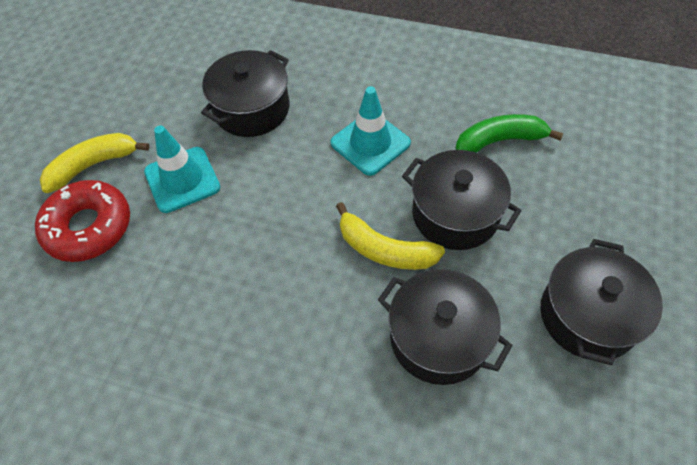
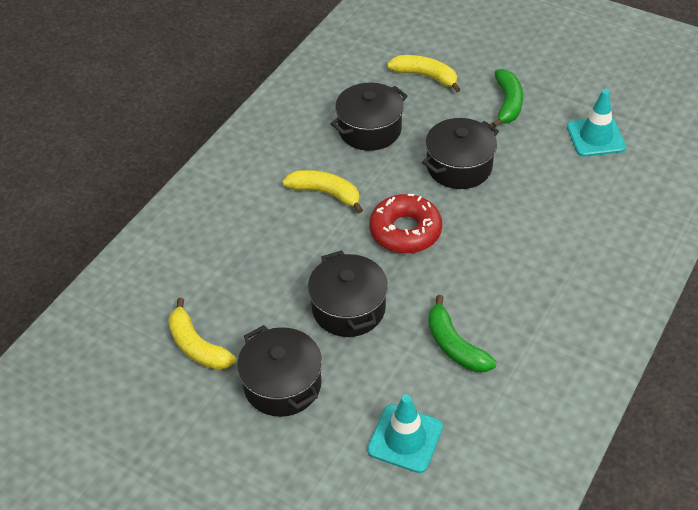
green banana: 1 -> 2
yellow banana: 2 -> 3

